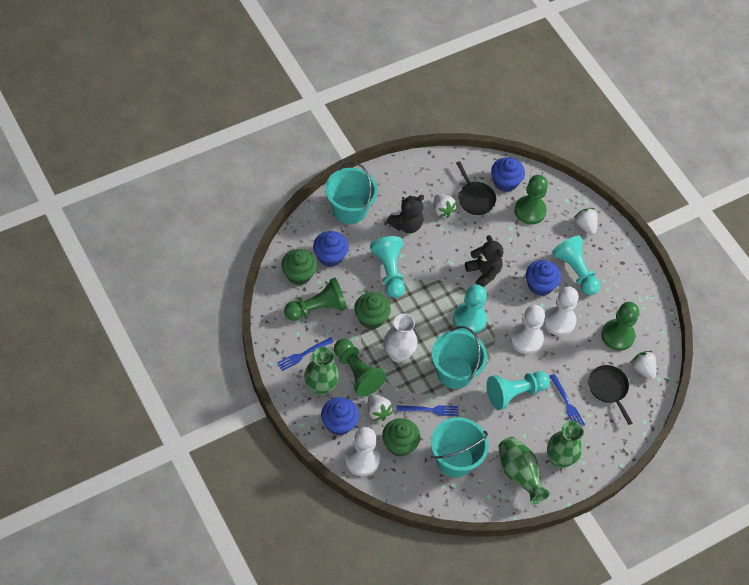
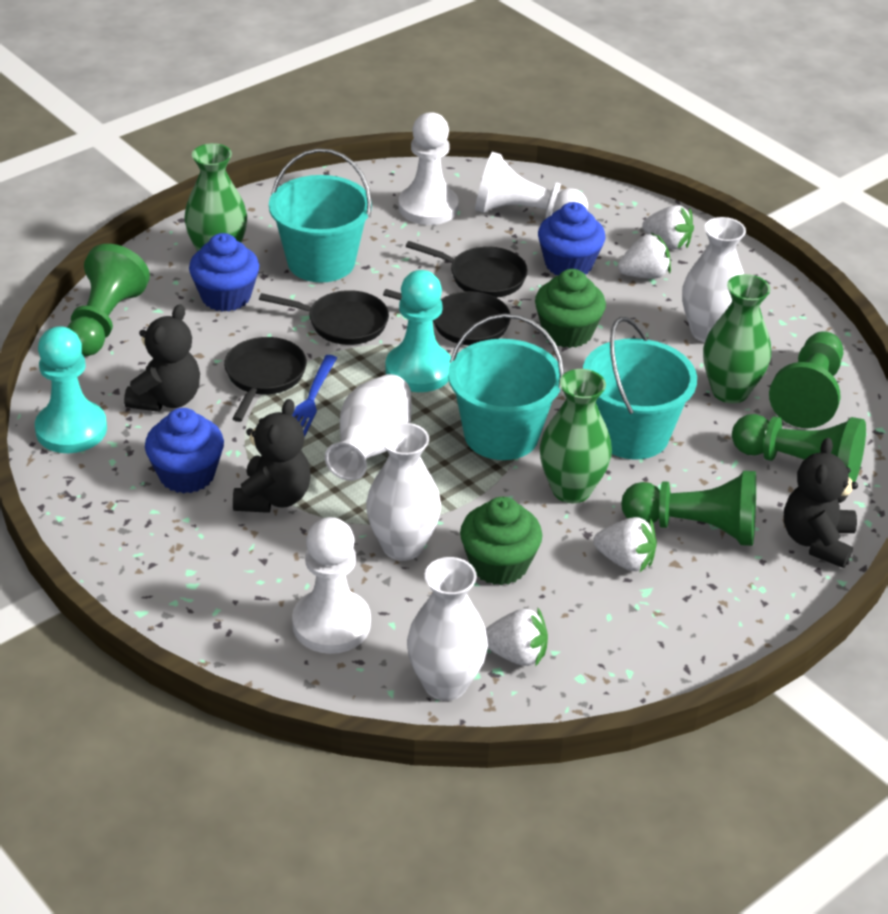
black pan: 2 -> 4
black teddy bear: 2 -> 3
blue cupcake: 4 -> 3
blue fork: 3 -> 1
green cupcake: 3 -> 2
turquoise pawn: 4 -> 2
white vase: 1 -> 4

